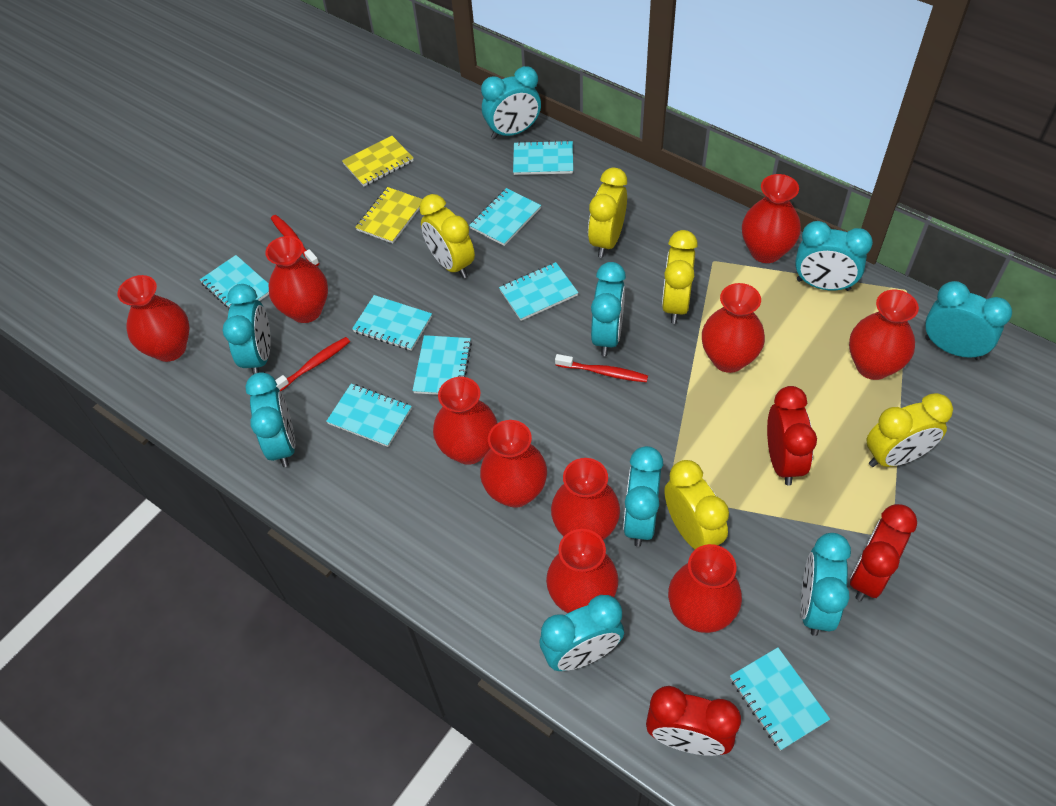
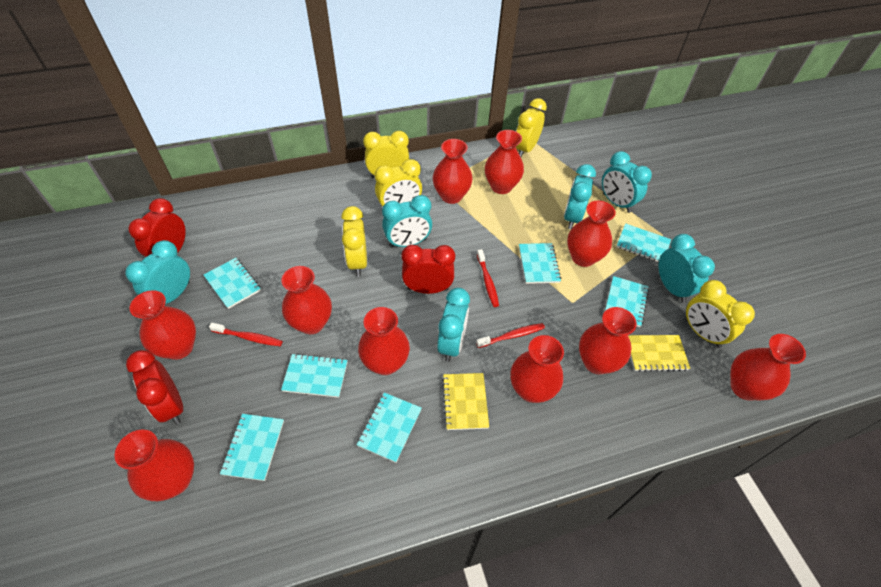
turquoise clock: 9 -> 6
turquoise notebook: 8 -> 7

